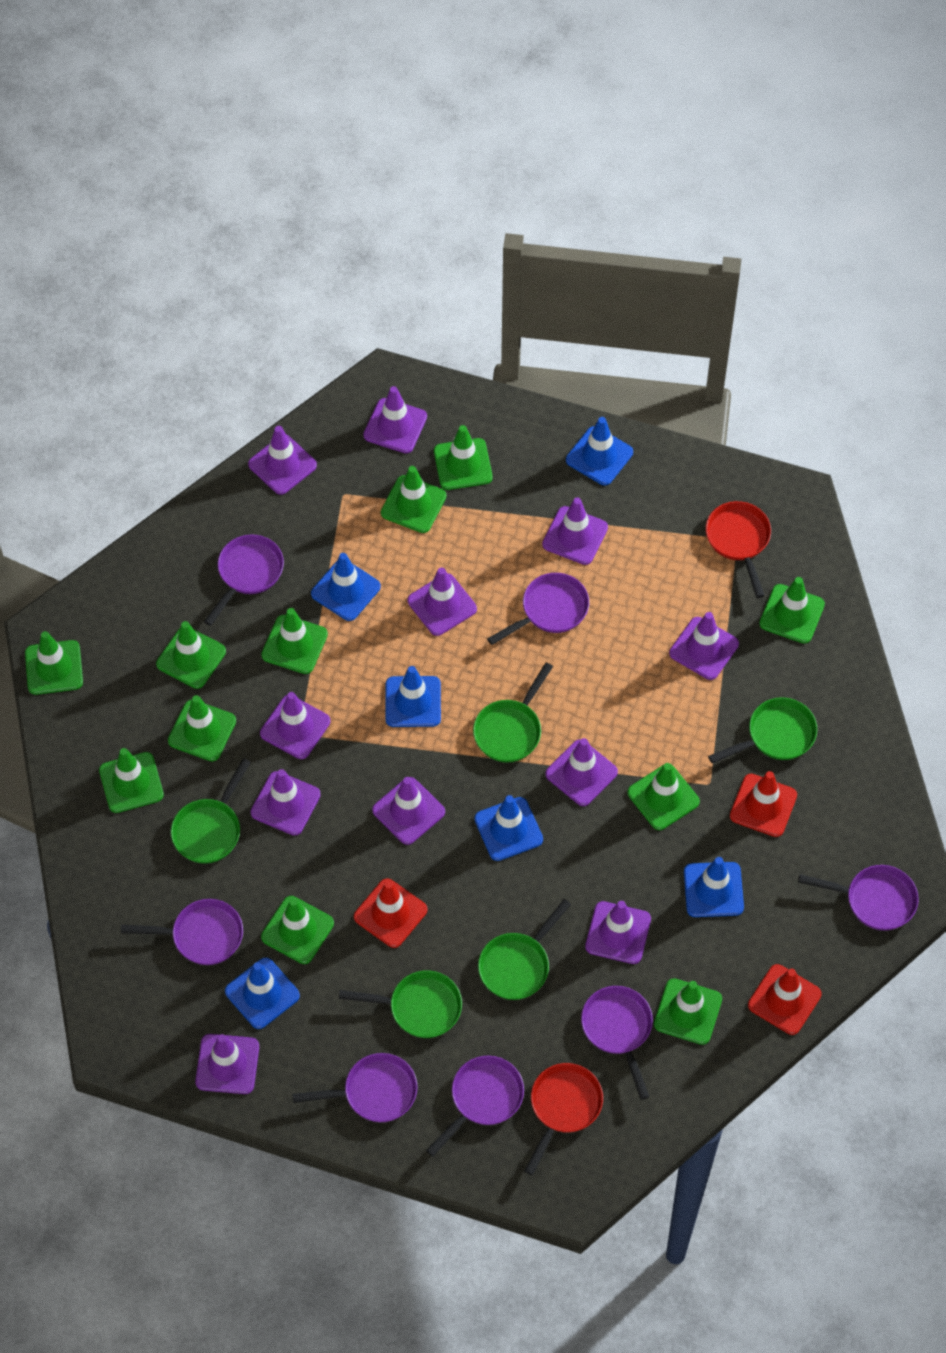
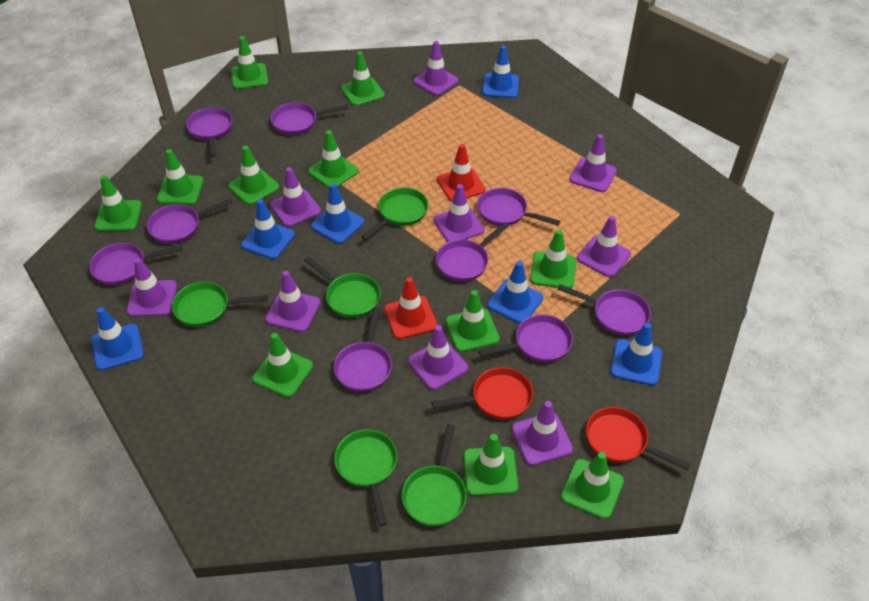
purple pan: 7 -> 9
purple traffic cone: 11 -> 9
red traffic cone: 3 -> 2

